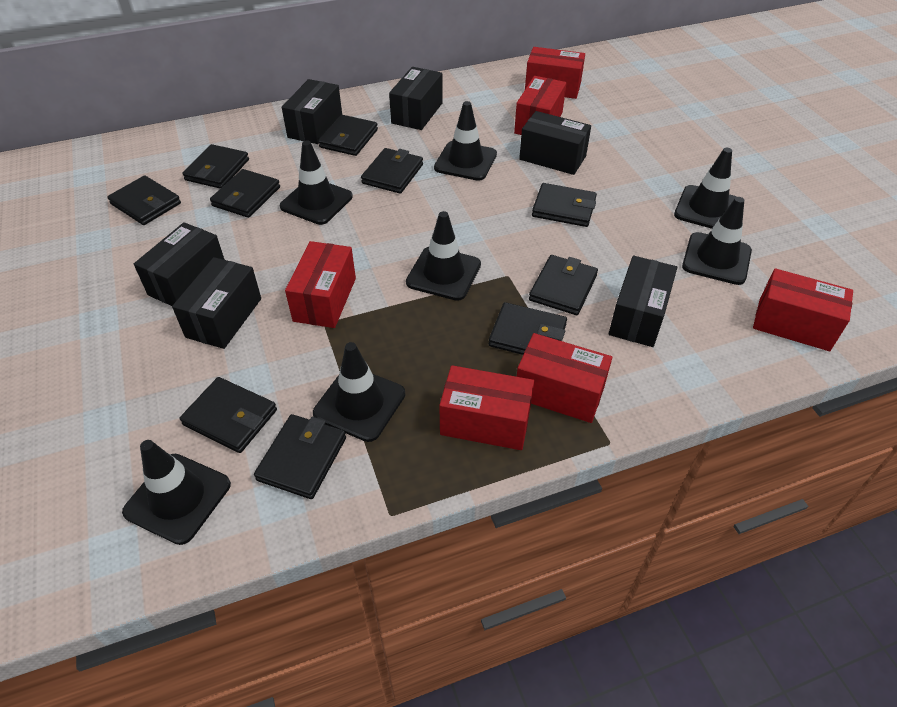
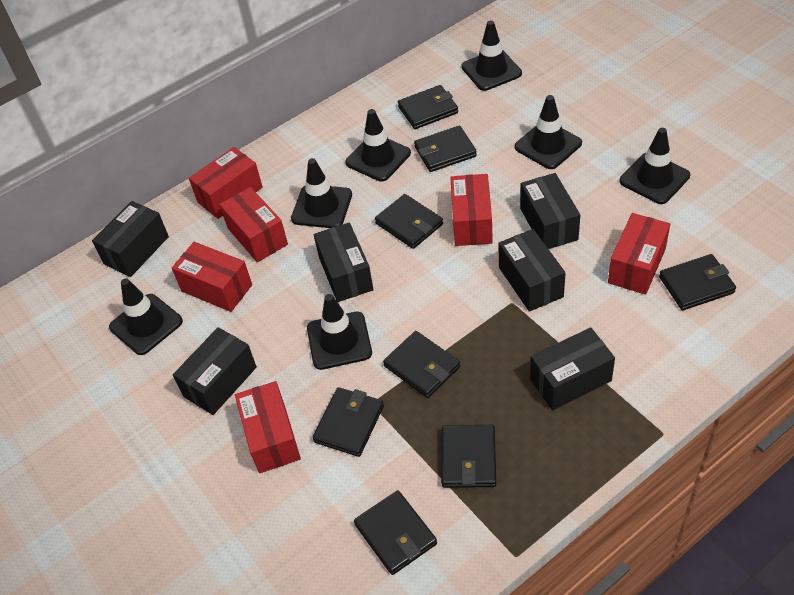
black wallet: 10 -> 8

